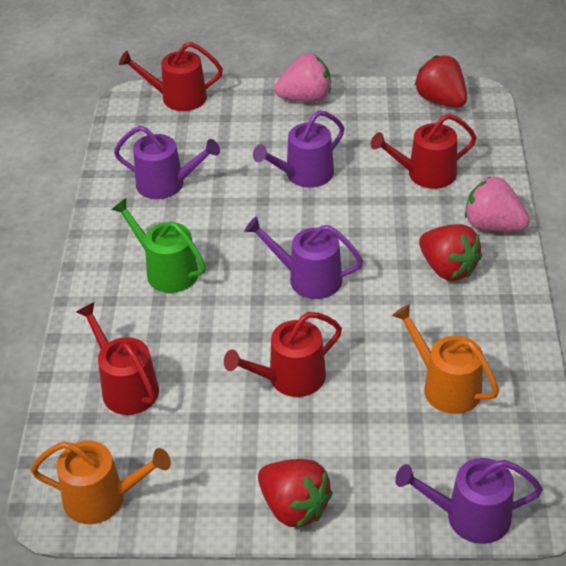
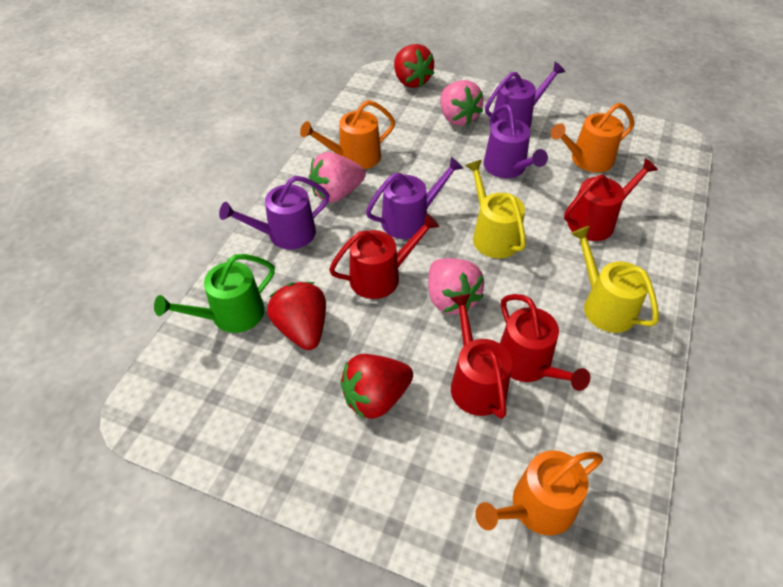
orange watering can: 2 -> 3
pink strawberry: 2 -> 3
yellow watering can: 0 -> 2

